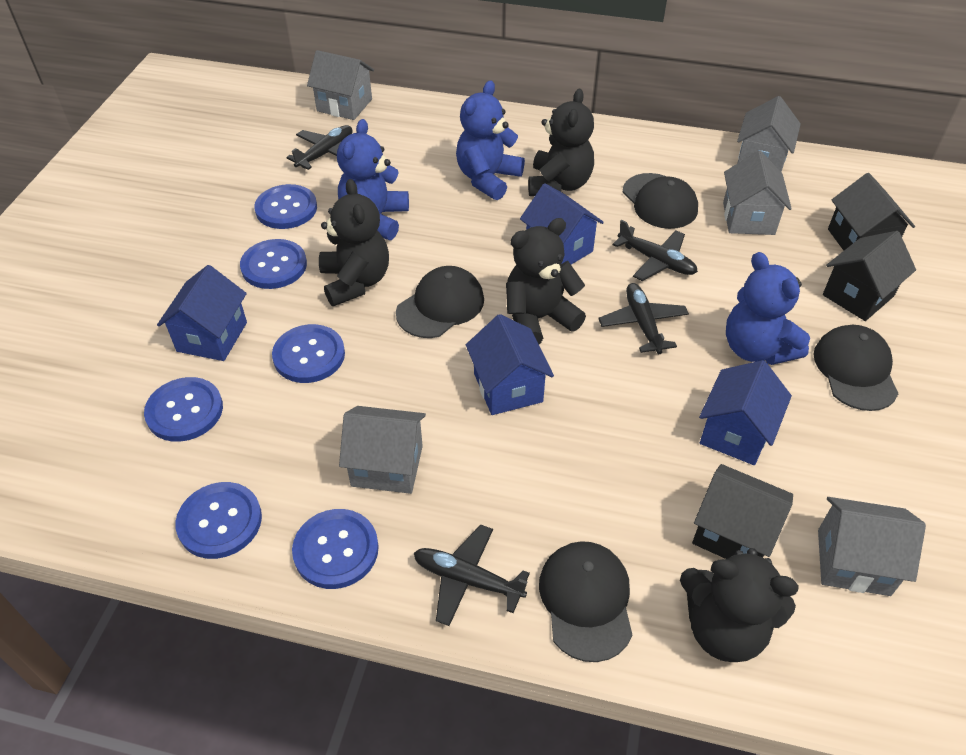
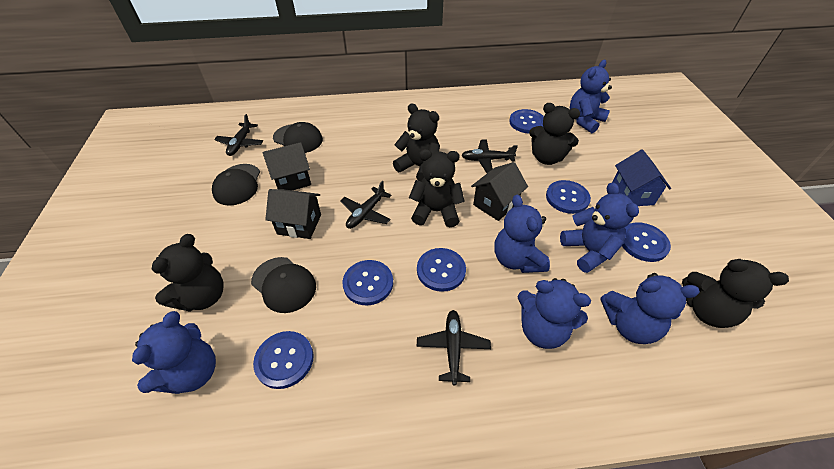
black cap: 4 -> 3
black teddy bear: 4 -> 5
blue house: 4 -> 1
blue teddy bear: 3 -> 6
grey house: 5 -> 0

